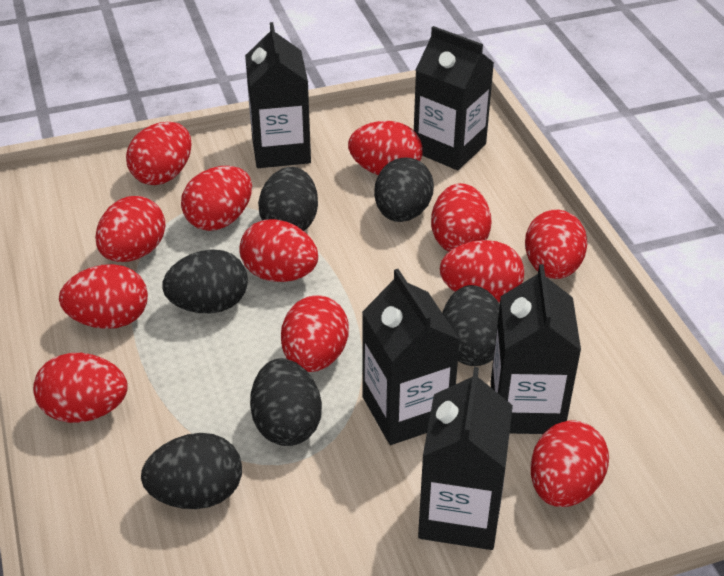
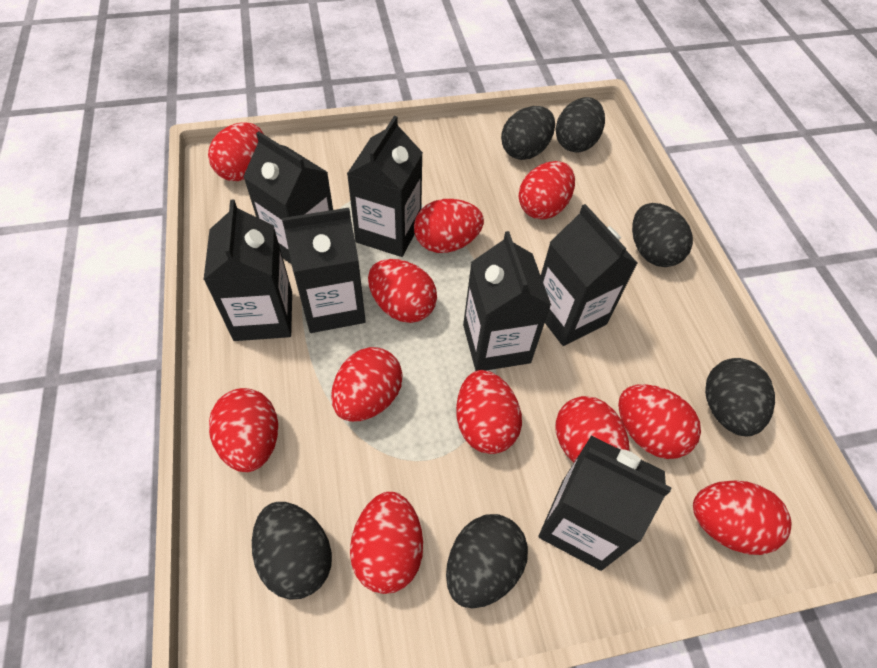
black carton: 5 -> 7
red egg: 12 -> 11

